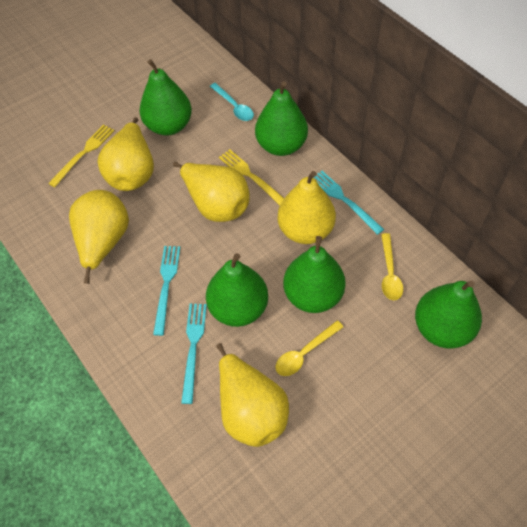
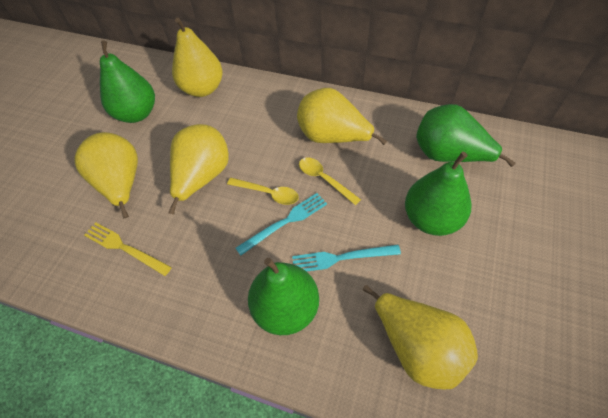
green pear: 5 -> 4
turquoise fork: 3 -> 2
turquoise spoon: 1 -> 0
yellow fork: 2 -> 1

